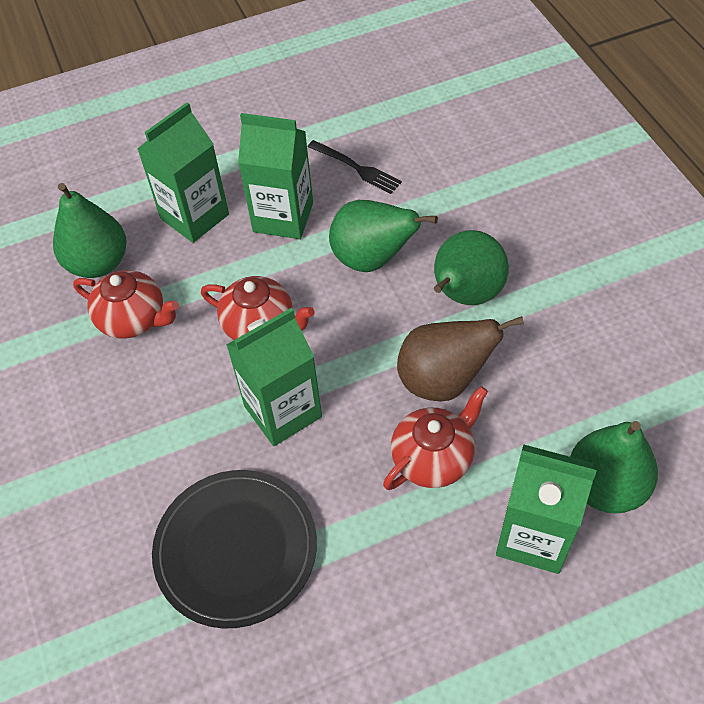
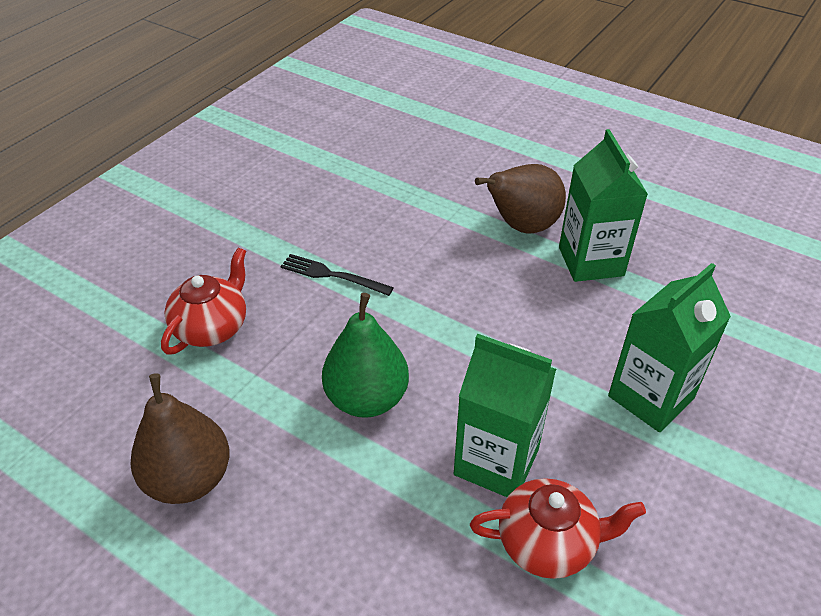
black plate: 1 -> 0
brown pear: 1 -> 2
green carton: 4 -> 3
green pear: 4 -> 1
red teapot: 3 -> 2

